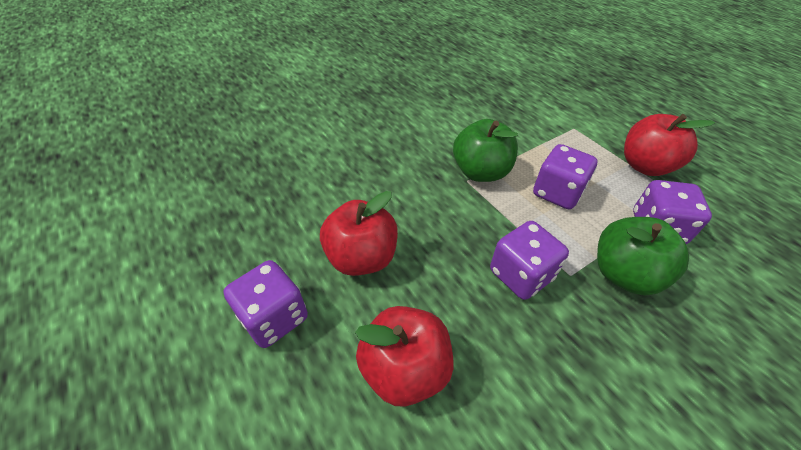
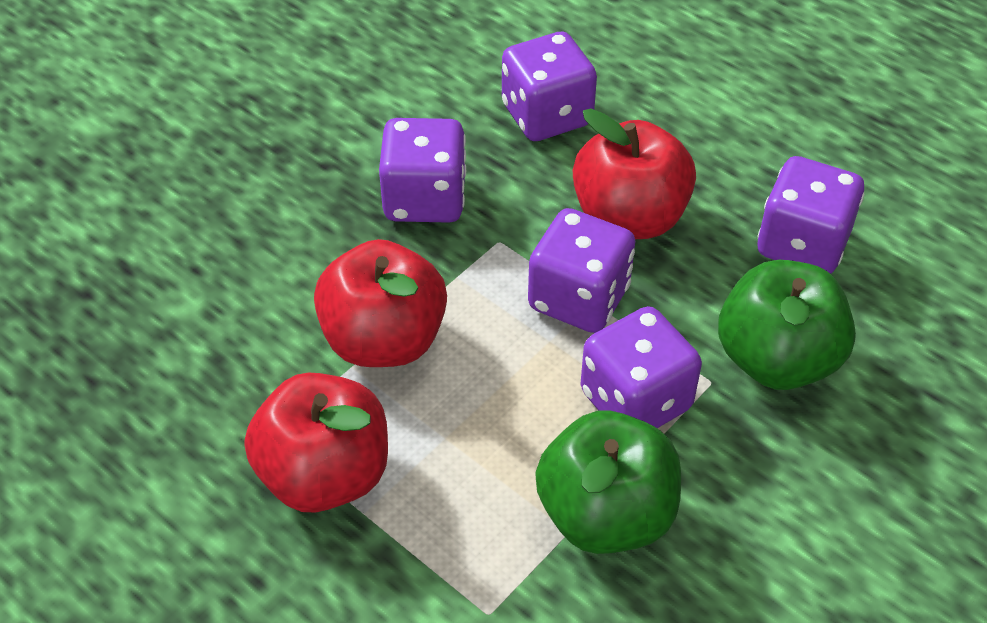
purple dice: 4 -> 5

